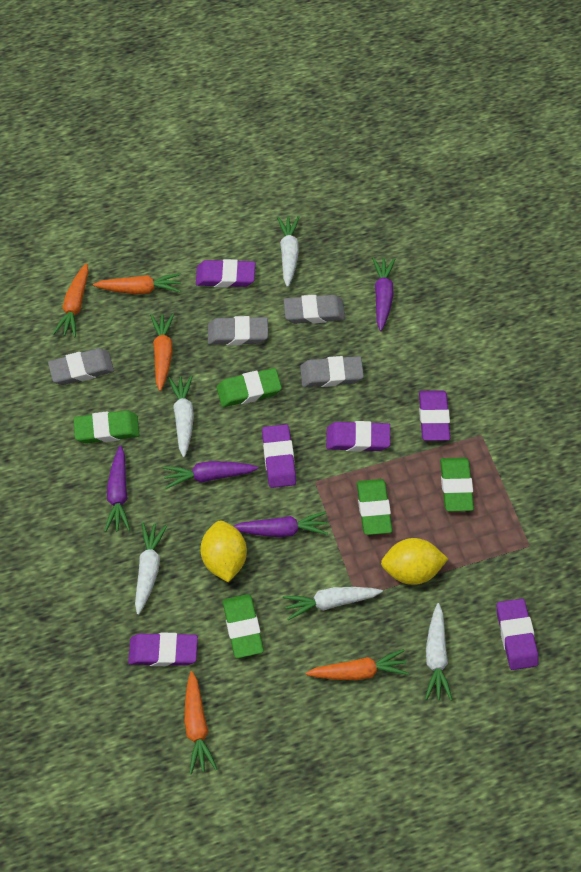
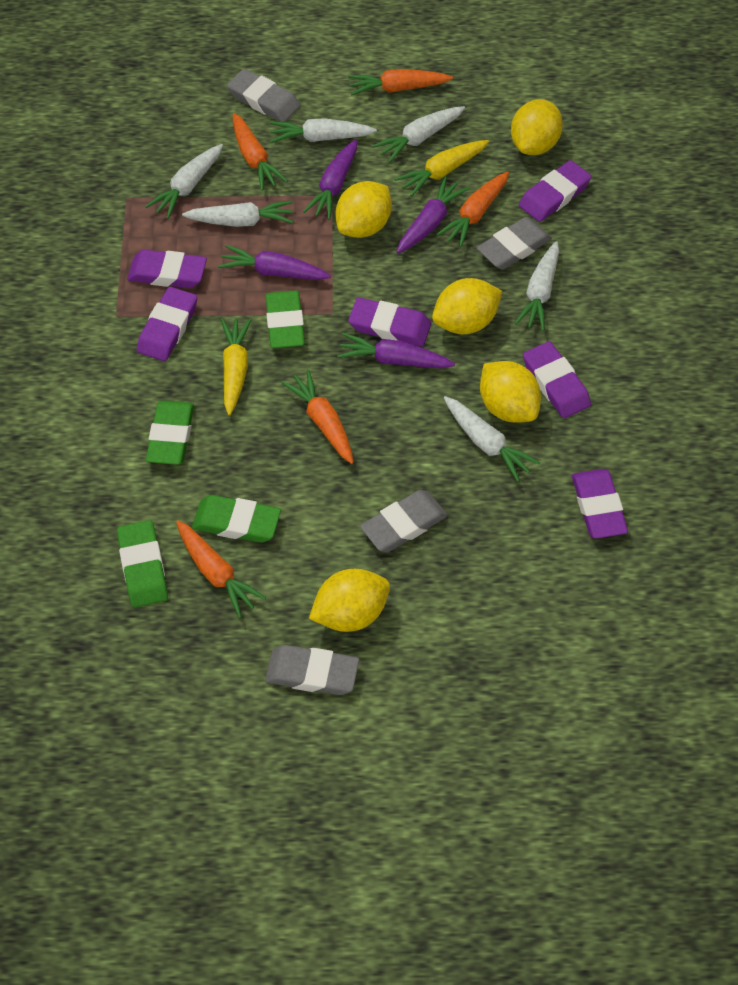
green eraser: 5 -> 4
white carrot: 5 -> 6
yellow carrot: 0 -> 2
yellow lemon: 2 -> 5

